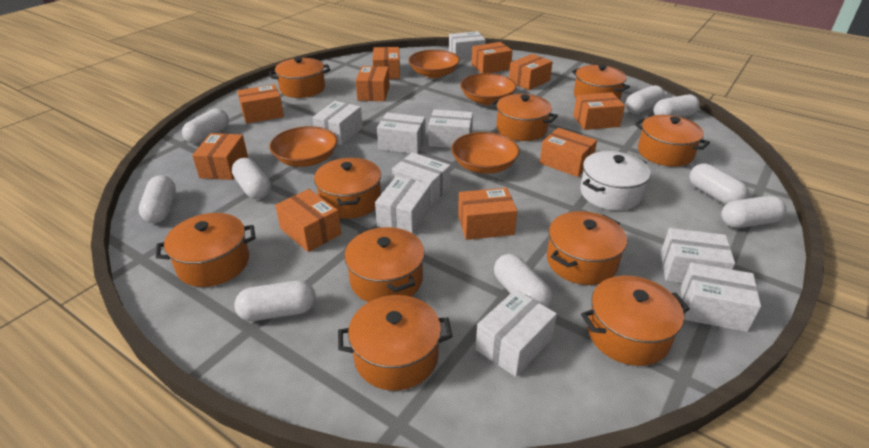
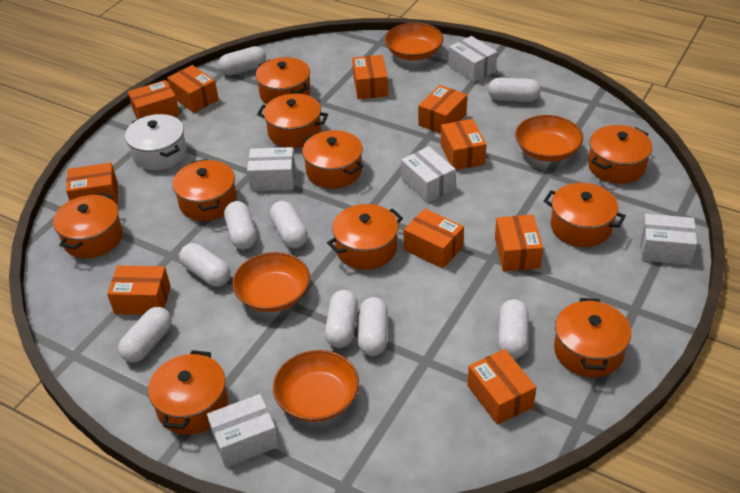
white box: 9 -> 5

